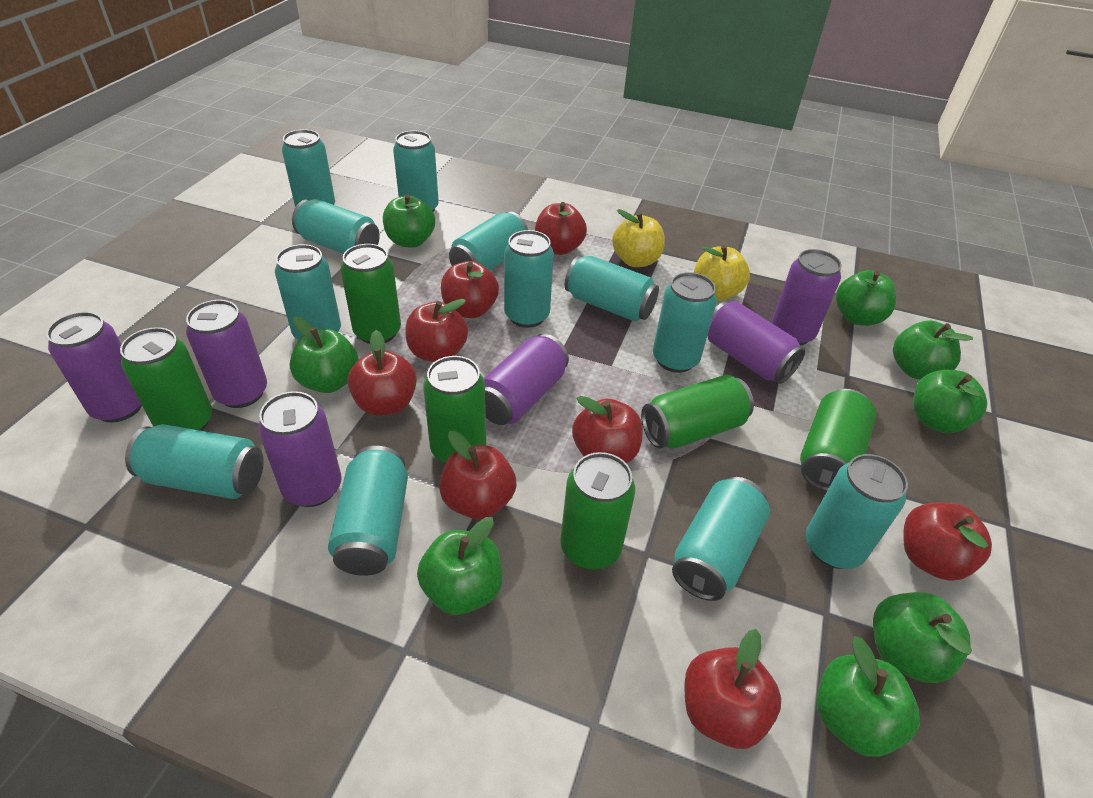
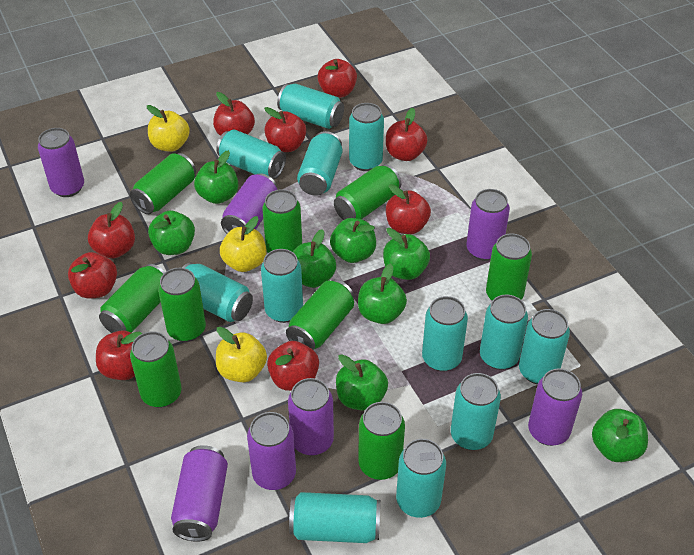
green can: 6 -> 9
purple can: 6 -> 7
red apple: 8 -> 9
yellow apple: 2 -> 3

